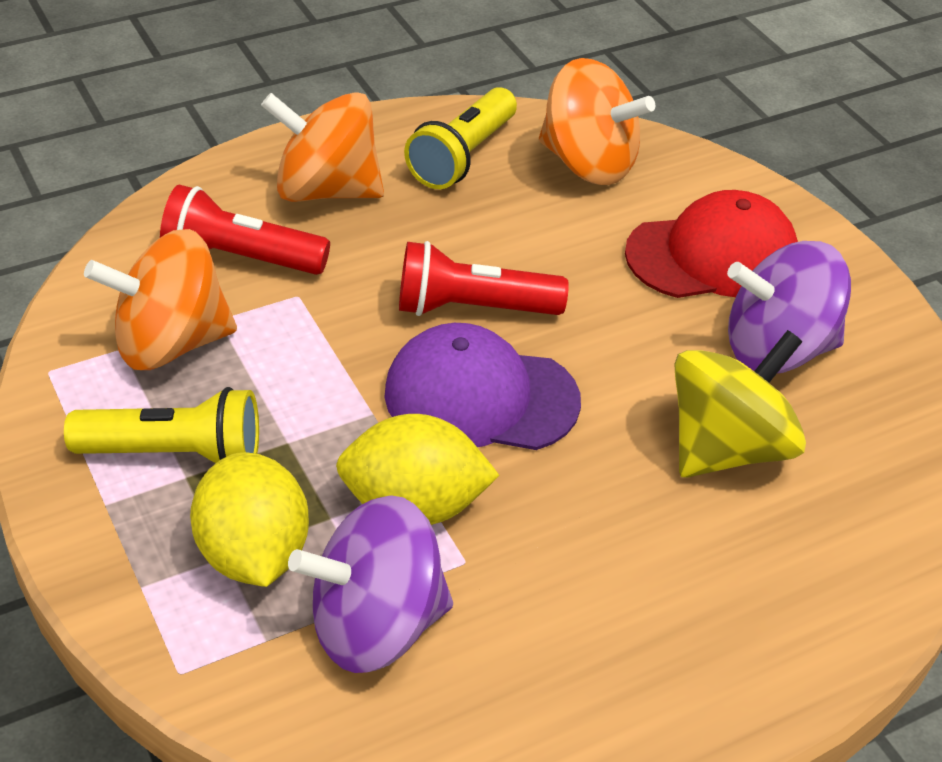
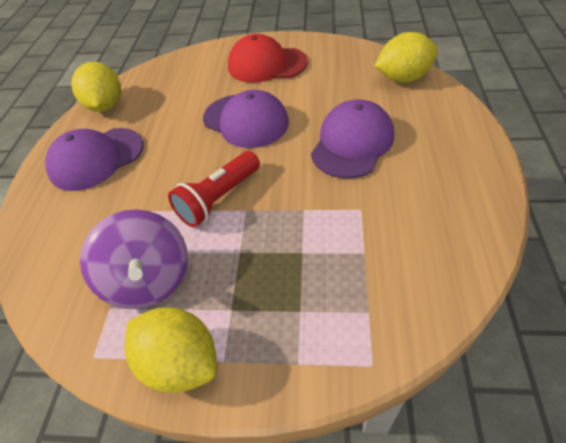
orange spinning top: 3 -> 0
purple cap: 1 -> 3
purple spinning top: 2 -> 1
red flashlight: 2 -> 1
yellow flashlight: 2 -> 0
yellow lemon: 2 -> 3
yellow spinning top: 1 -> 0

